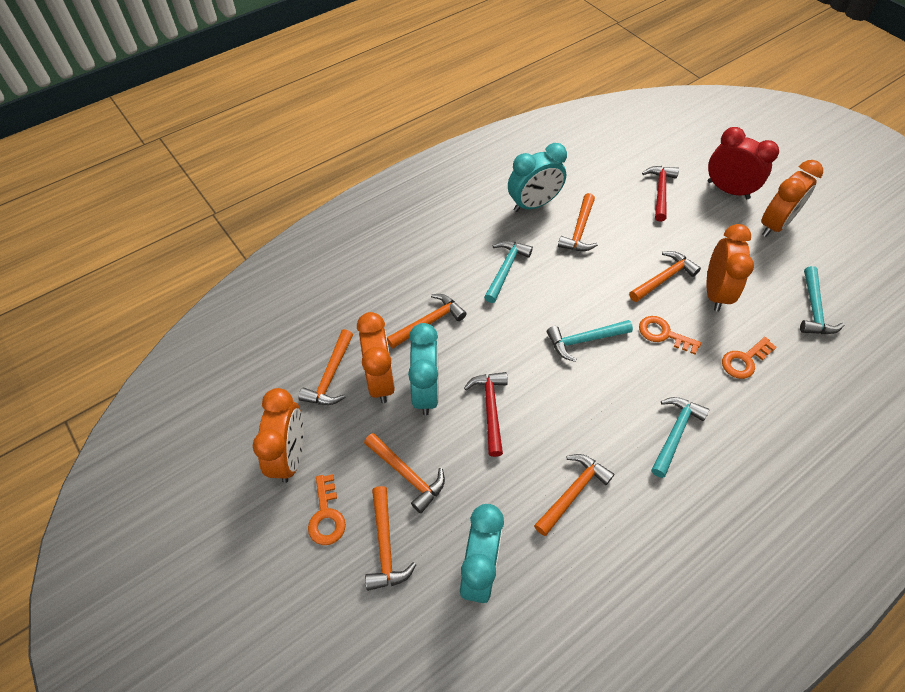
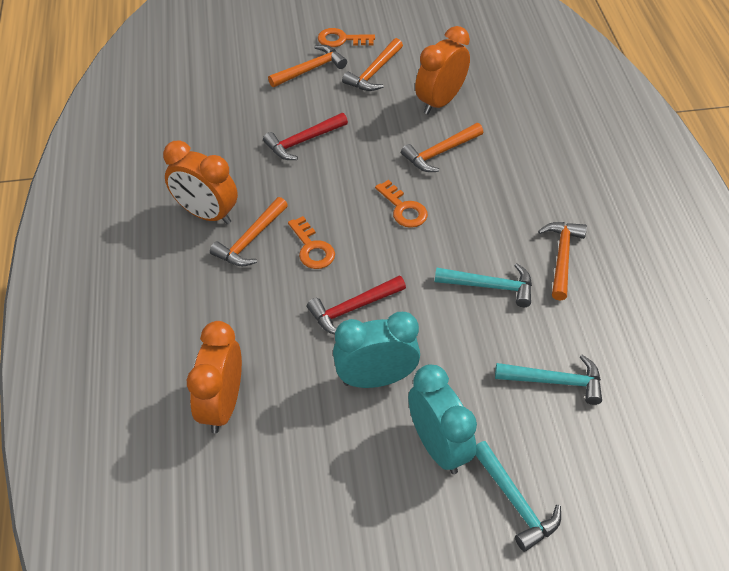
orange clock: 4 -> 3
orange hammer: 7 -> 5
red clock: 1 -> 0
turquoise clock: 3 -> 2
turquoise hammer: 4 -> 3

